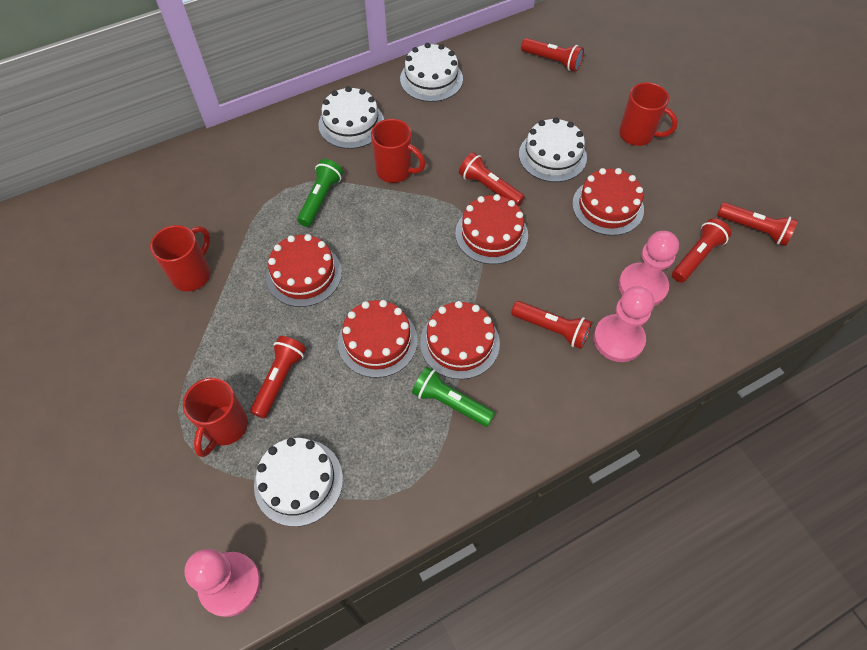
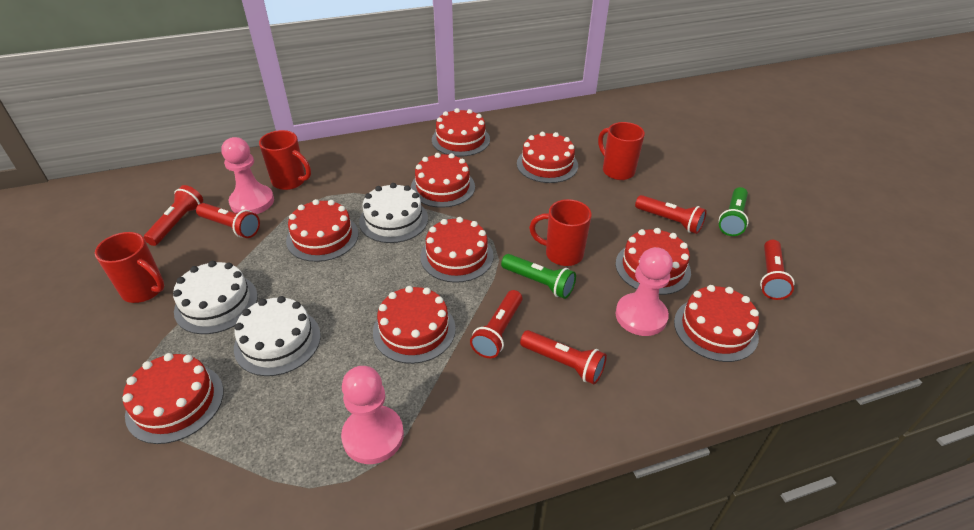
red cake: 5 -> 9
white cake: 4 -> 3

